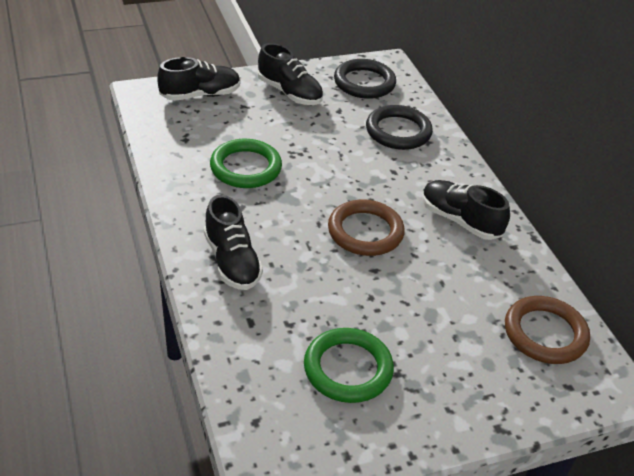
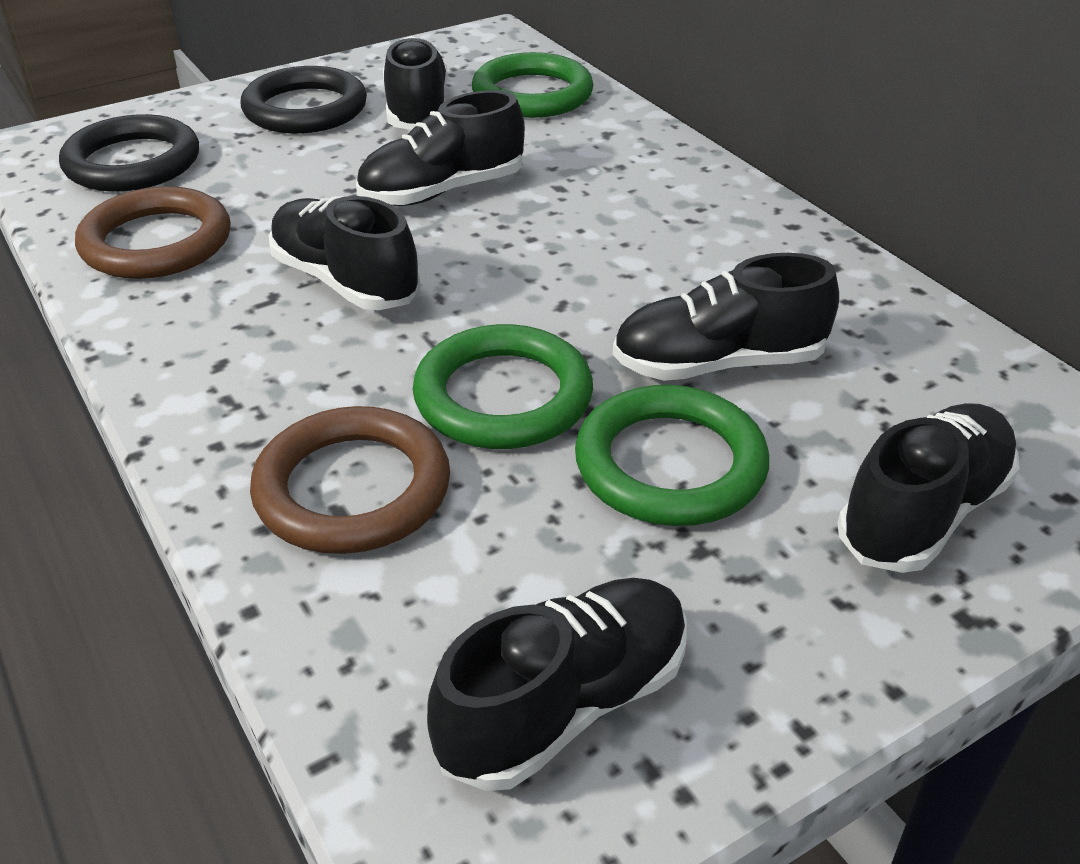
black shoe: 4 -> 6
green ring: 2 -> 3

